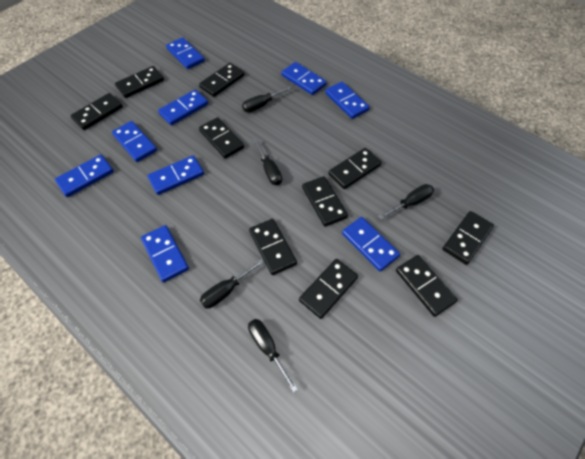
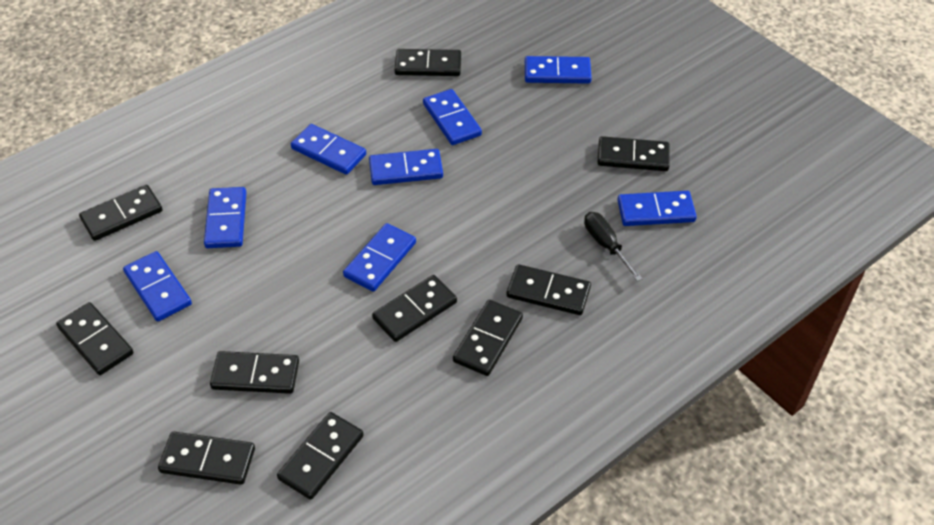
black screwdriver: 5 -> 1
blue domino: 9 -> 8

